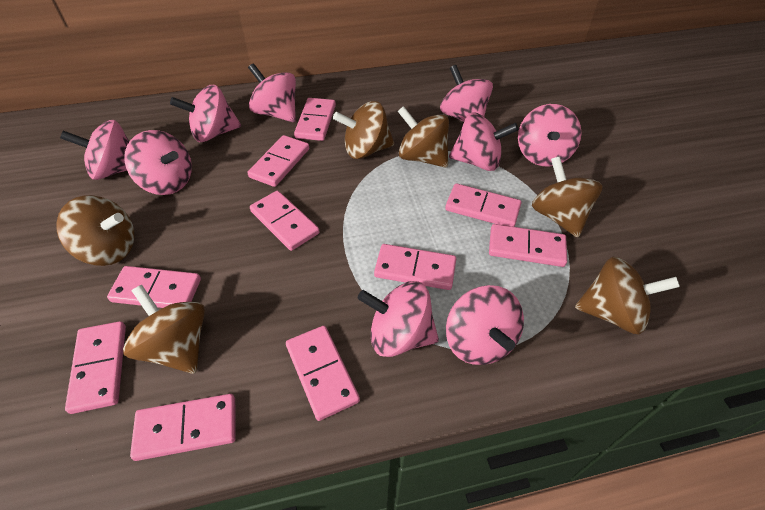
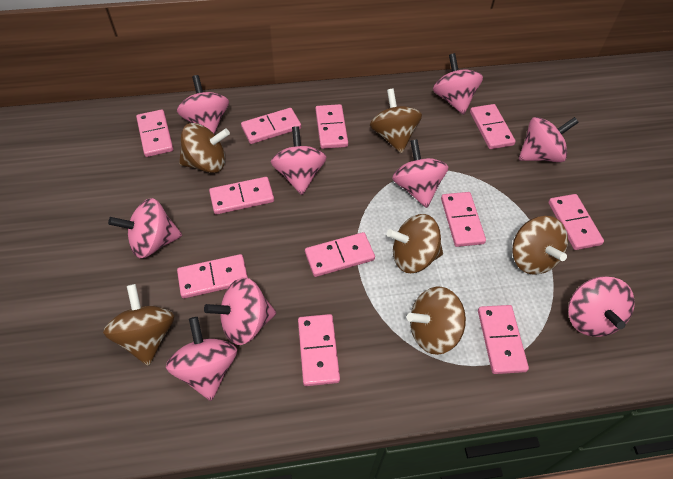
pink domino: 10 -> 11

